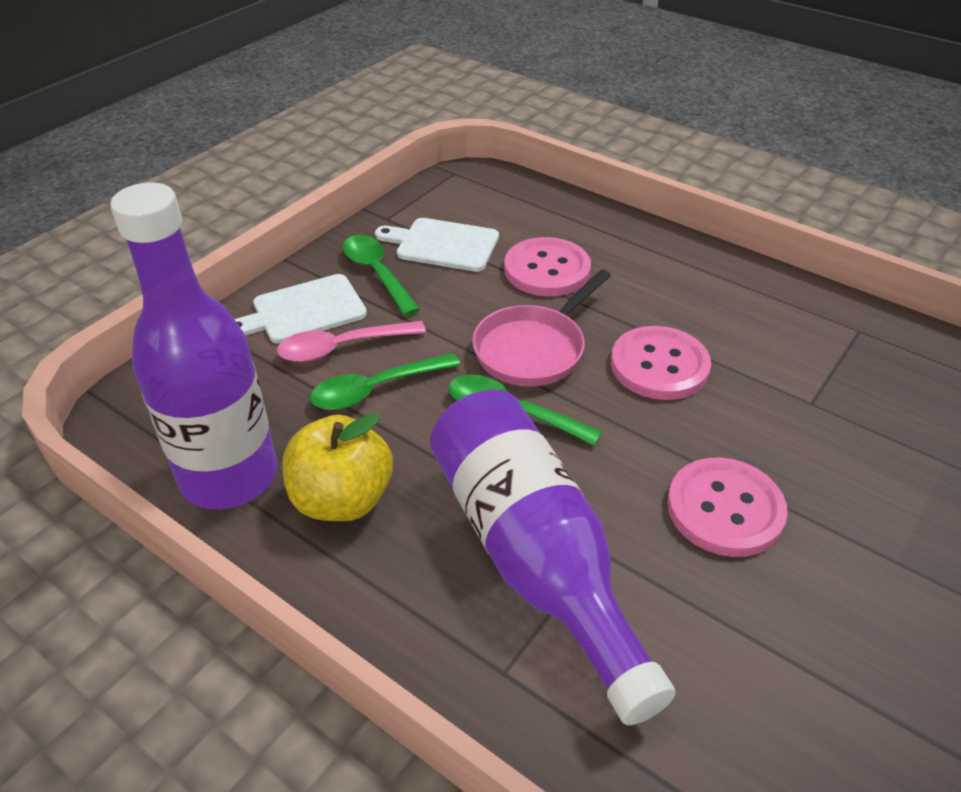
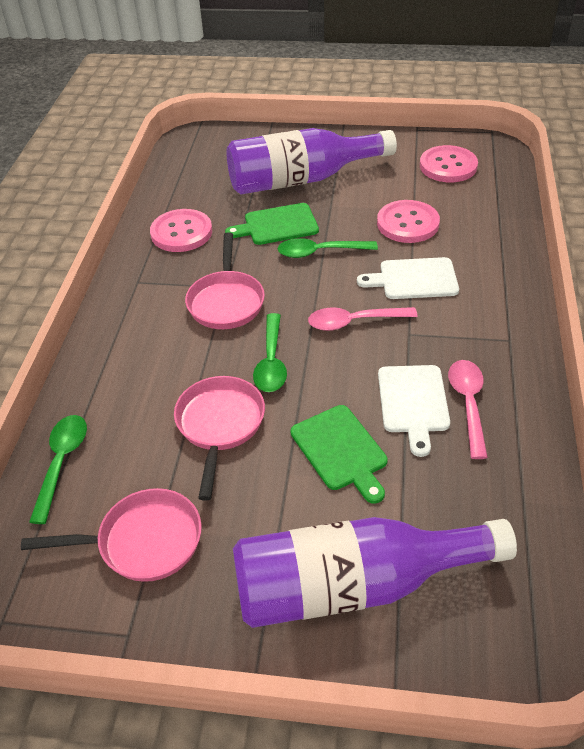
green cutting board: 0 -> 2
pink pan: 1 -> 3
pink spoon: 1 -> 2
yellow apple: 1 -> 0

